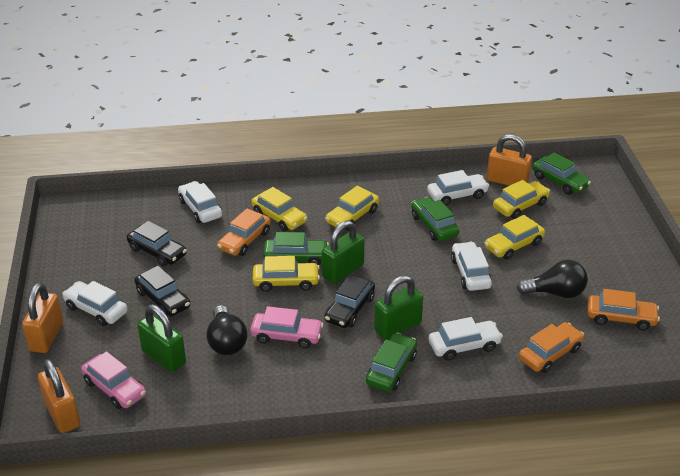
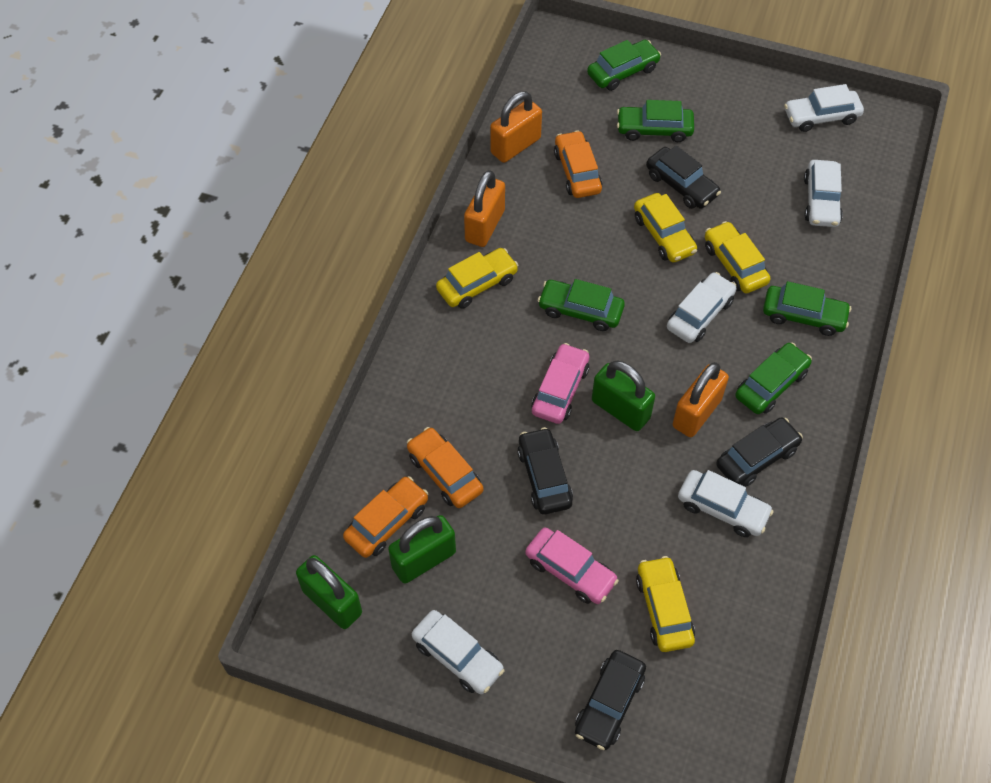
black car: 3 -> 4
black light bulb: 2 -> 0
green car: 4 -> 5
yellow car: 5 -> 4

